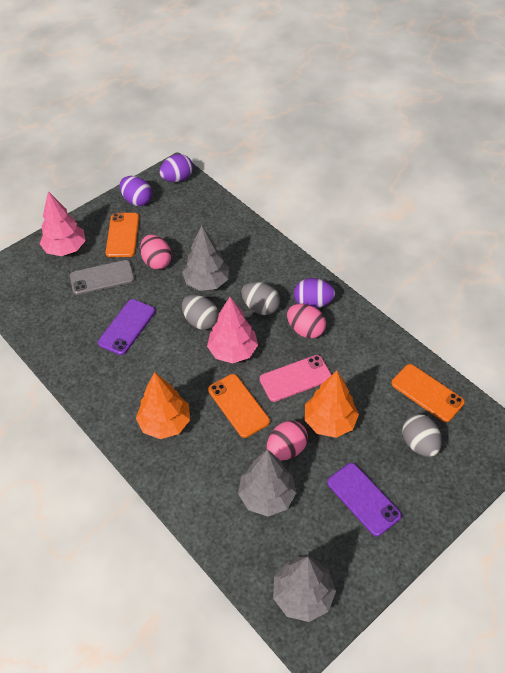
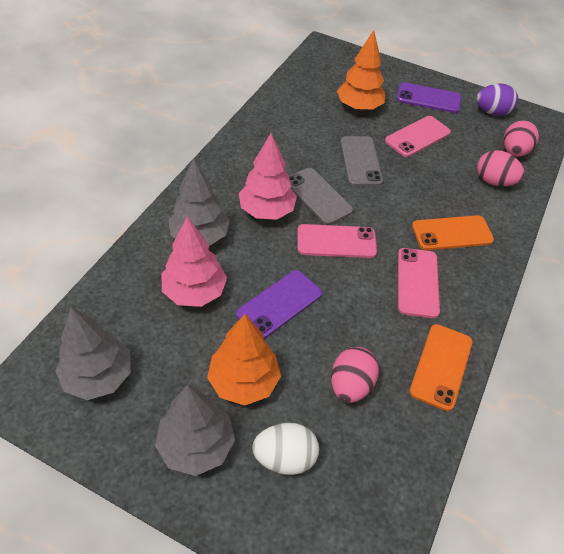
grey egg: 3 -> 0
grey phone: 1 -> 2
orange phone: 3 -> 2
pink phone: 1 -> 3
purple egg: 3 -> 1
white egg: 0 -> 1

